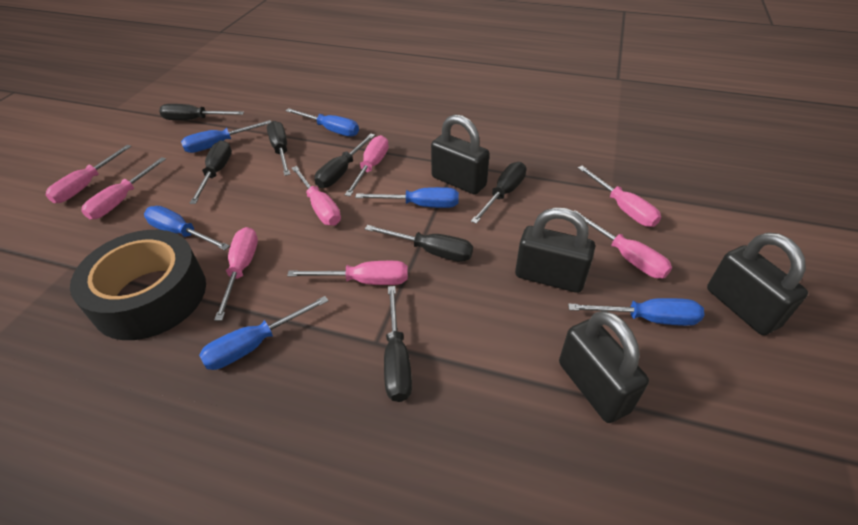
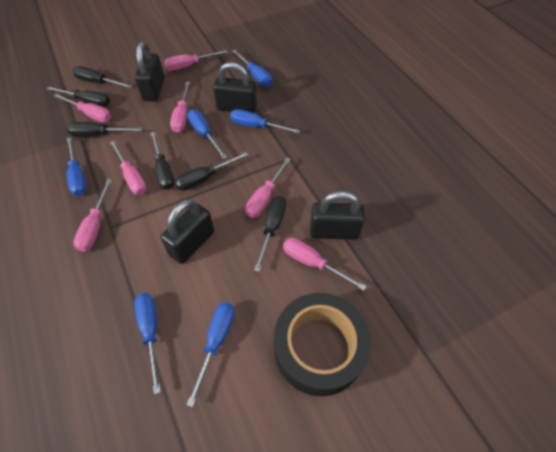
black screwdriver: 7 -> 6
pink screwdriver: 8 -> 7

